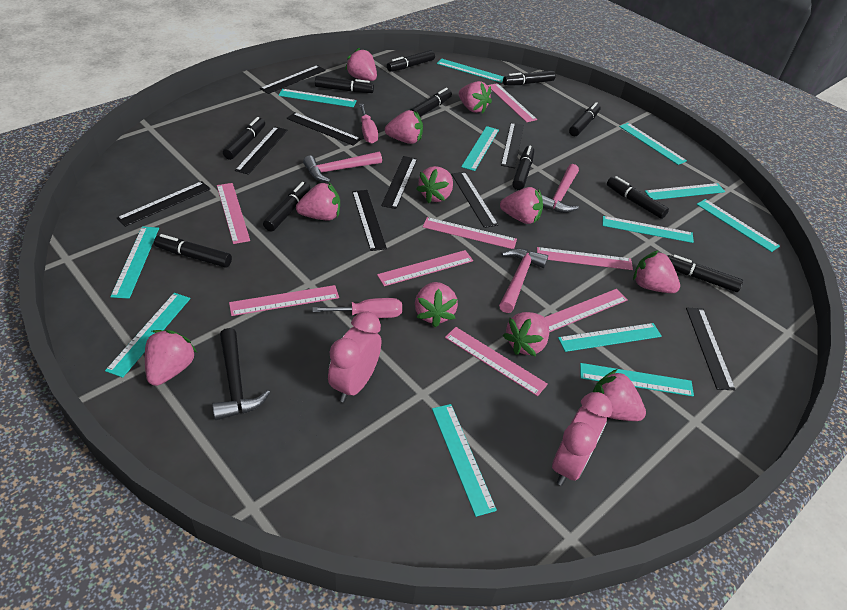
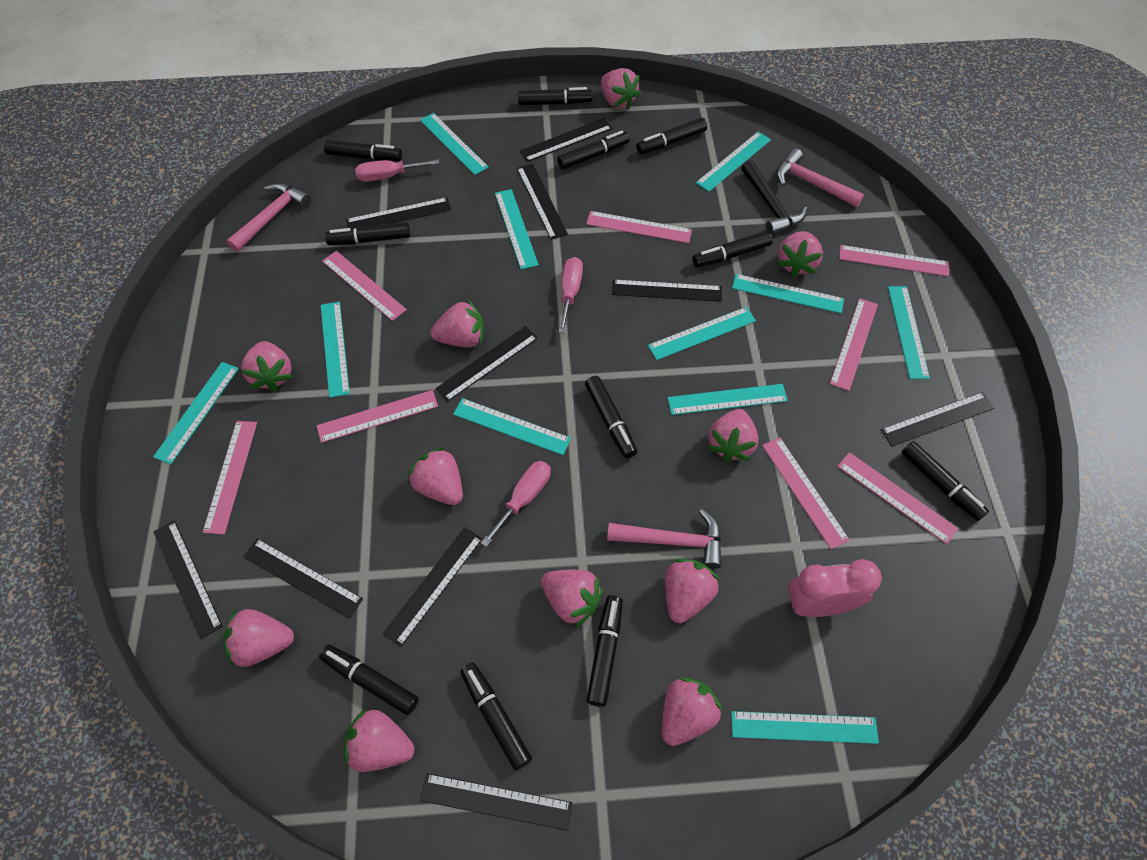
black ruler: 9 -> 10
pink clock: 2 -> 1
pink screwdriver: 2 -> 3
turquoise ruler: 12 -> 11

